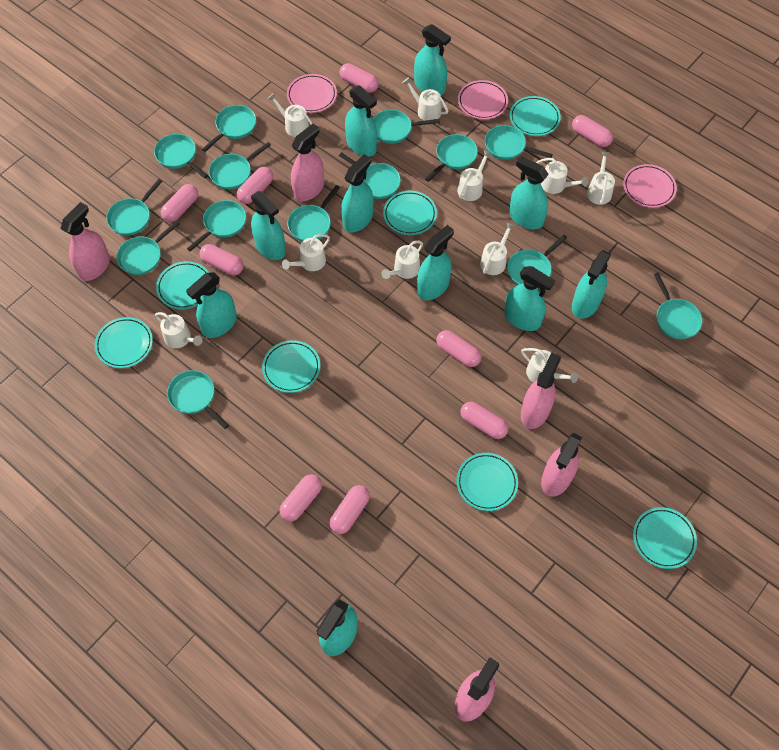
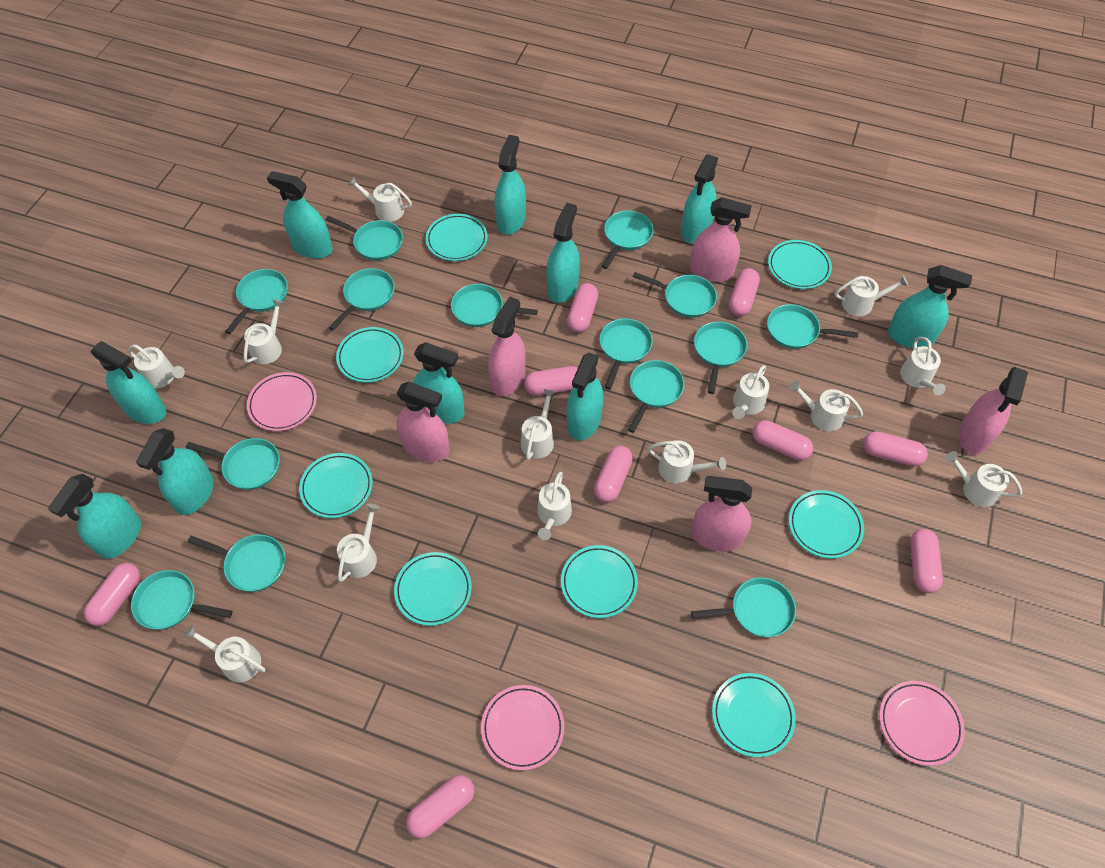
turquoise plate: 7 -> 8
white watering can: 10 -> 13

